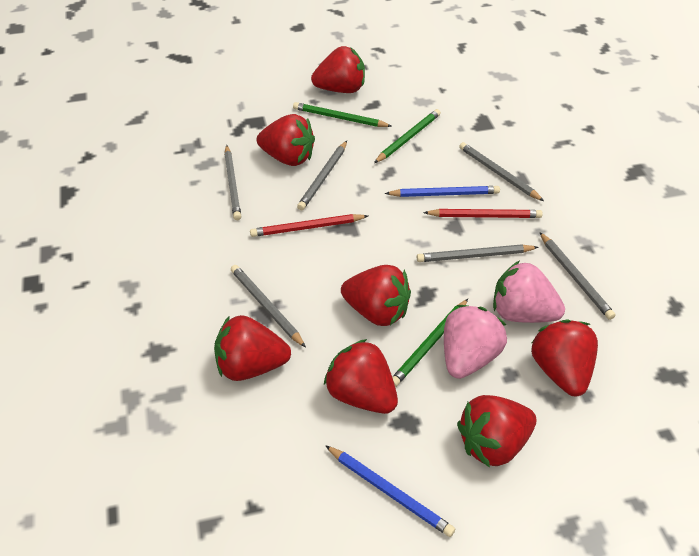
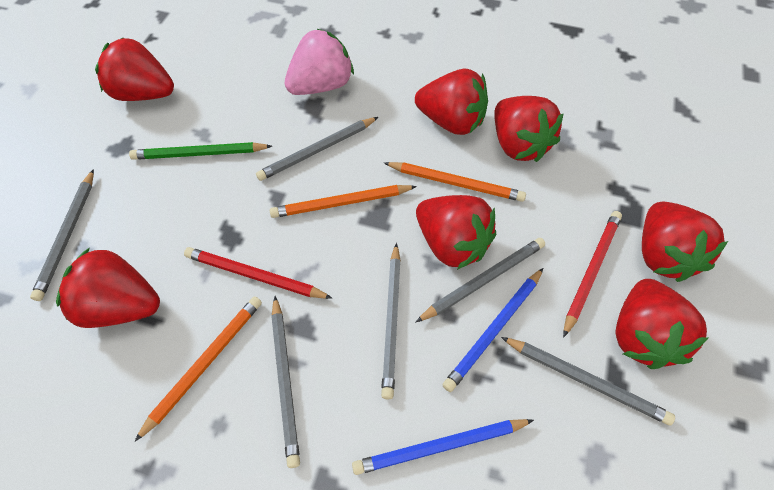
green pencil: 3 -> 1
orange pencil: 0 -> 3
pink strawberry: 2 -> 1

